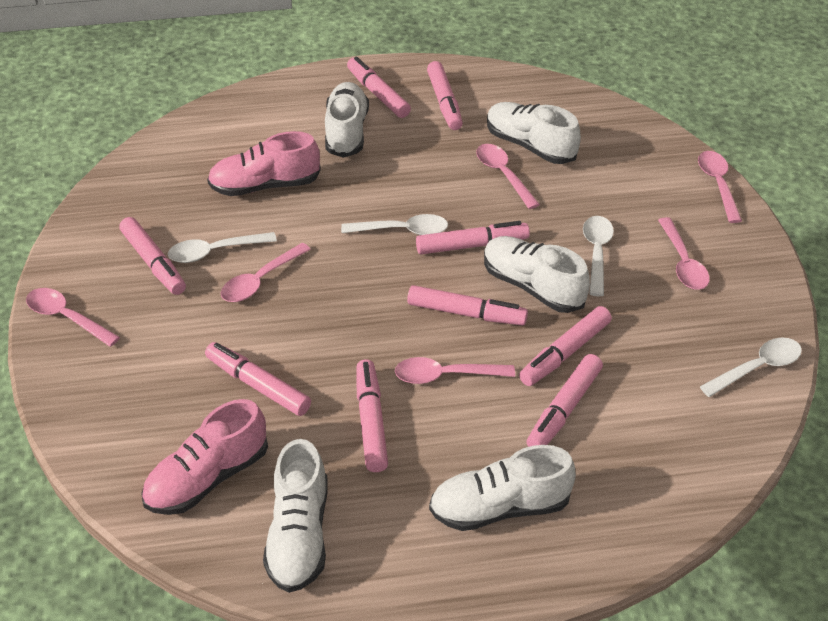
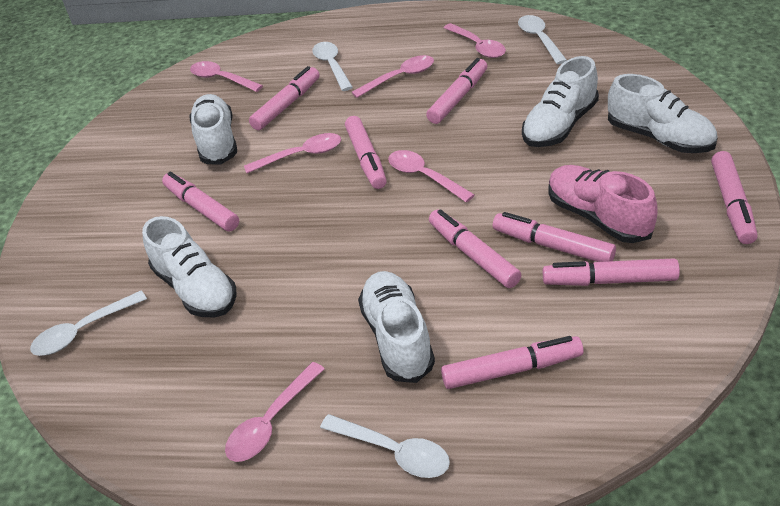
pink shoe: 2 -> 1

